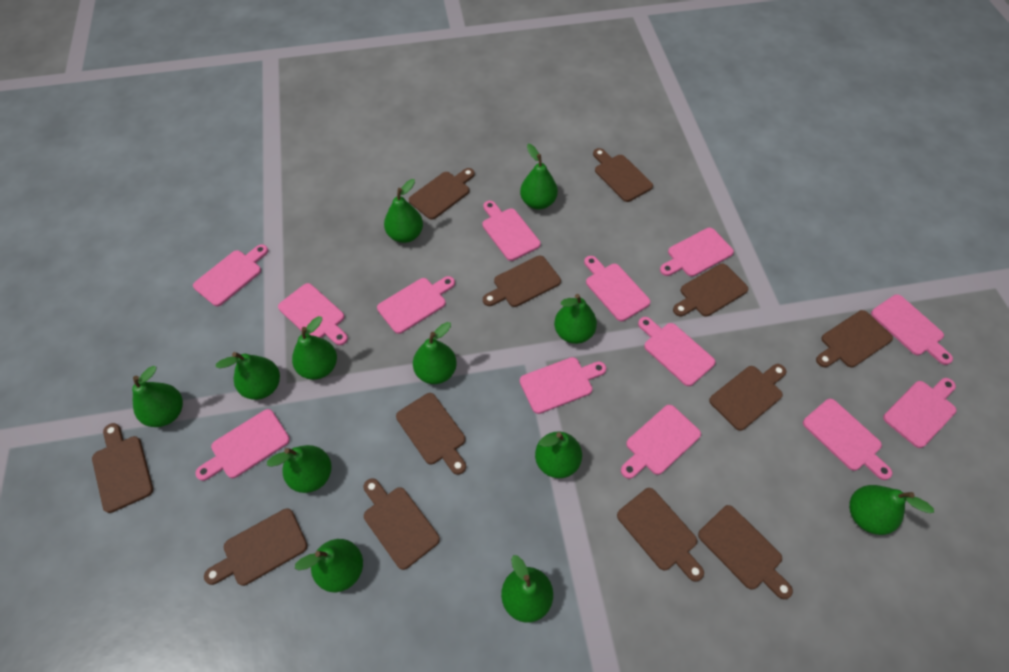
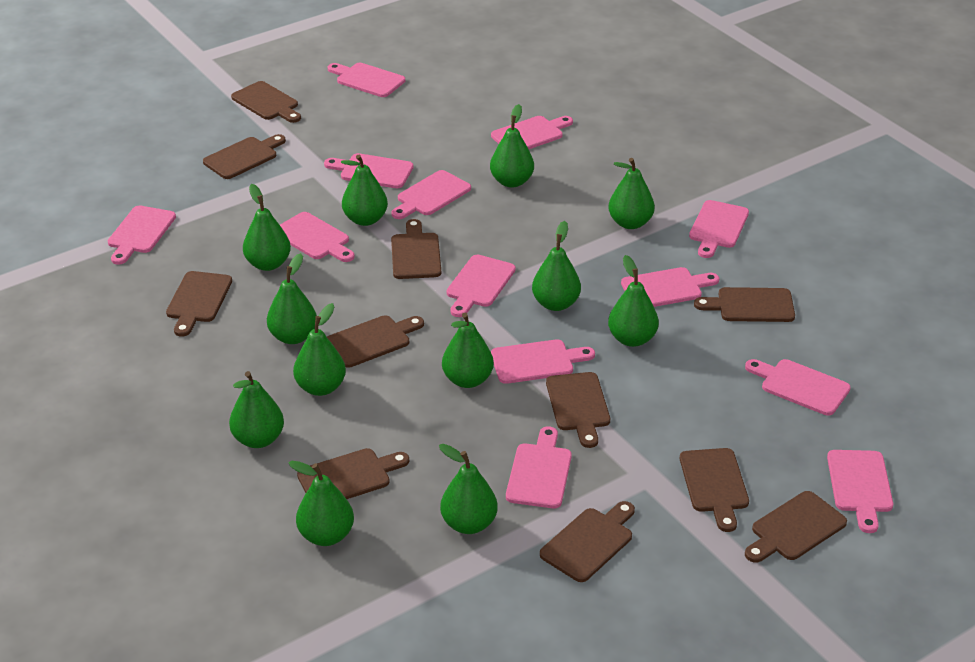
brown cutting board: 12 -> 11

